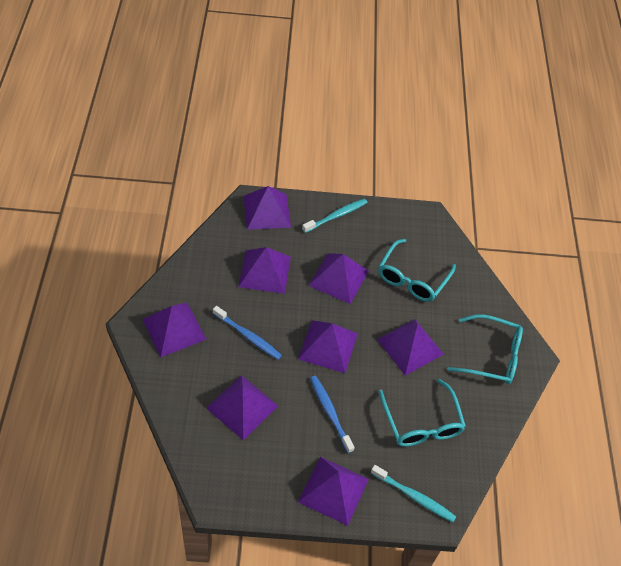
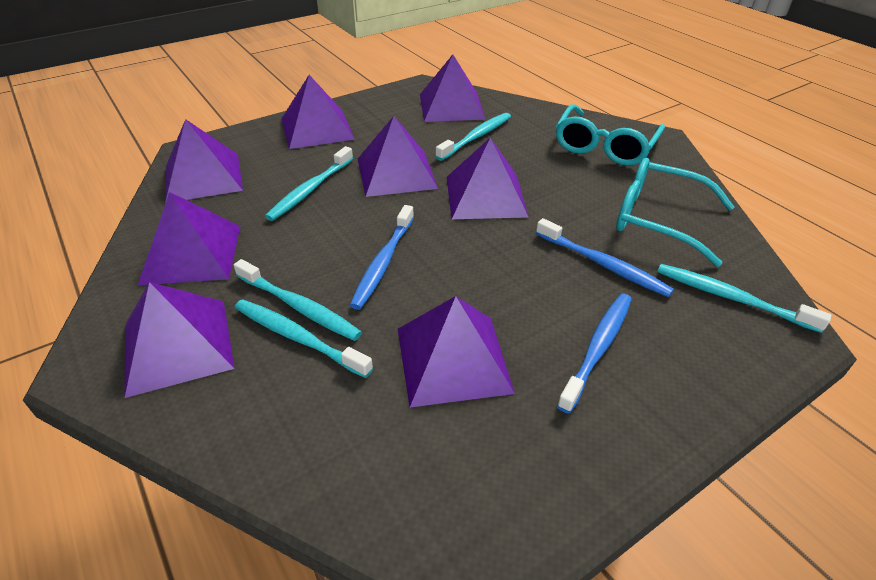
blue toothbrush: 2 -> 3
turquoise glasses: 3 -> 2
turquoise toothbrush: 2 -> 5

